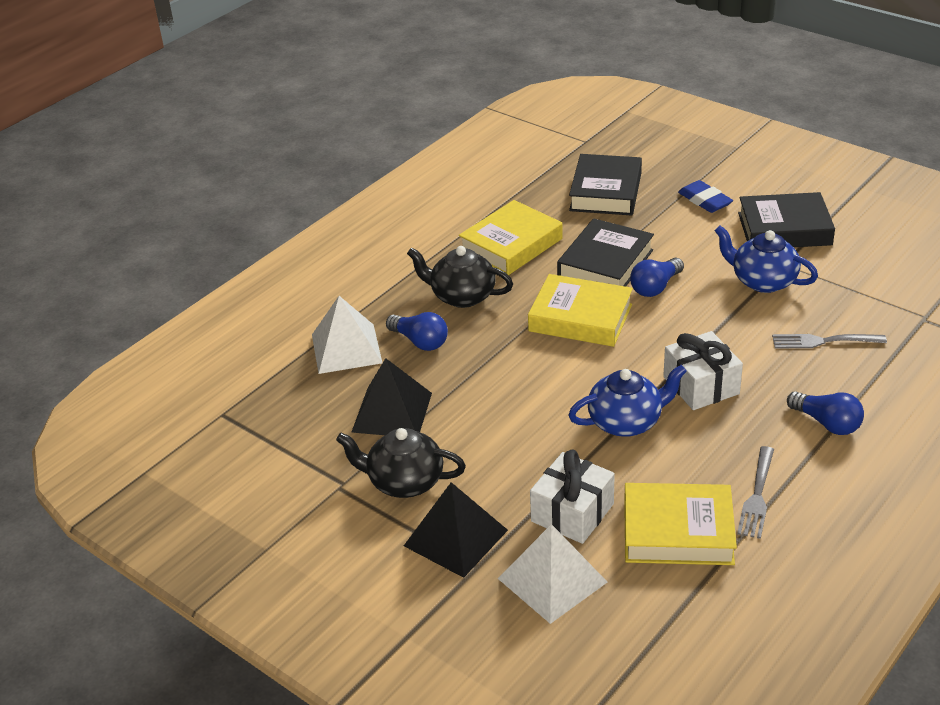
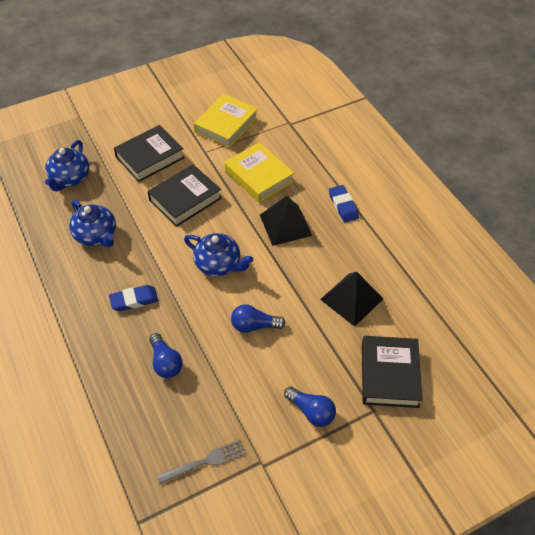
black teapot: 2 -> 0
blue eraser: 1 -> 2
blue teapot: 2 -> 3
grey fork: 2 -> 1
white gift: 2 -> 0
white pyramid: 2 -> 0
yellow book: 3 -> 2

